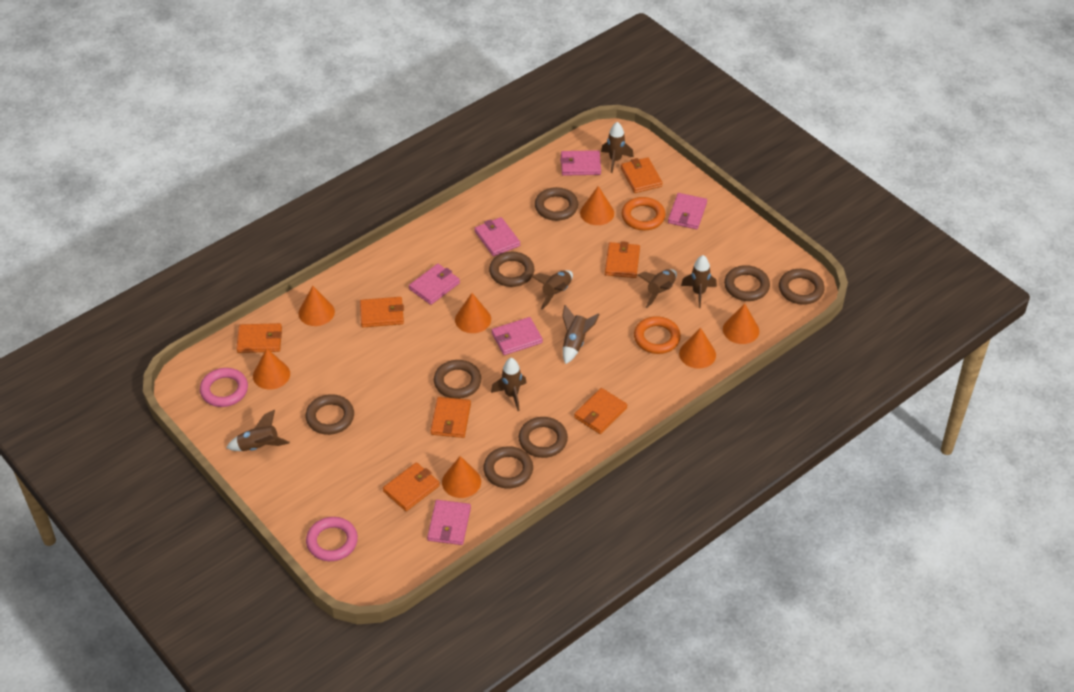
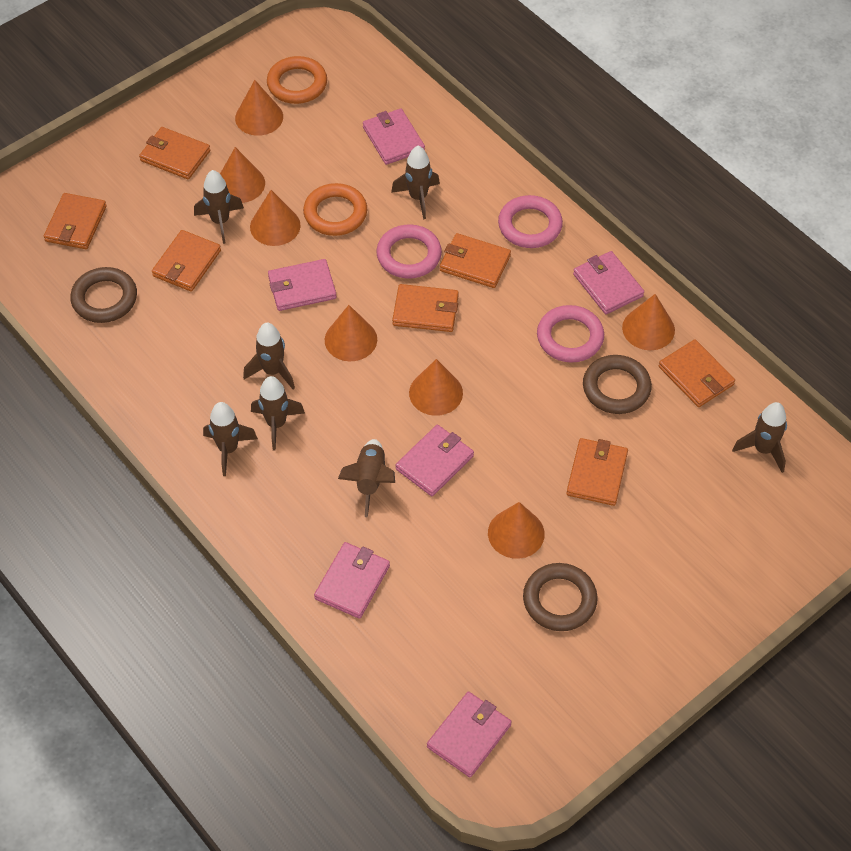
brown ring: 8 -> 3
pink ring: 2 -> 3

